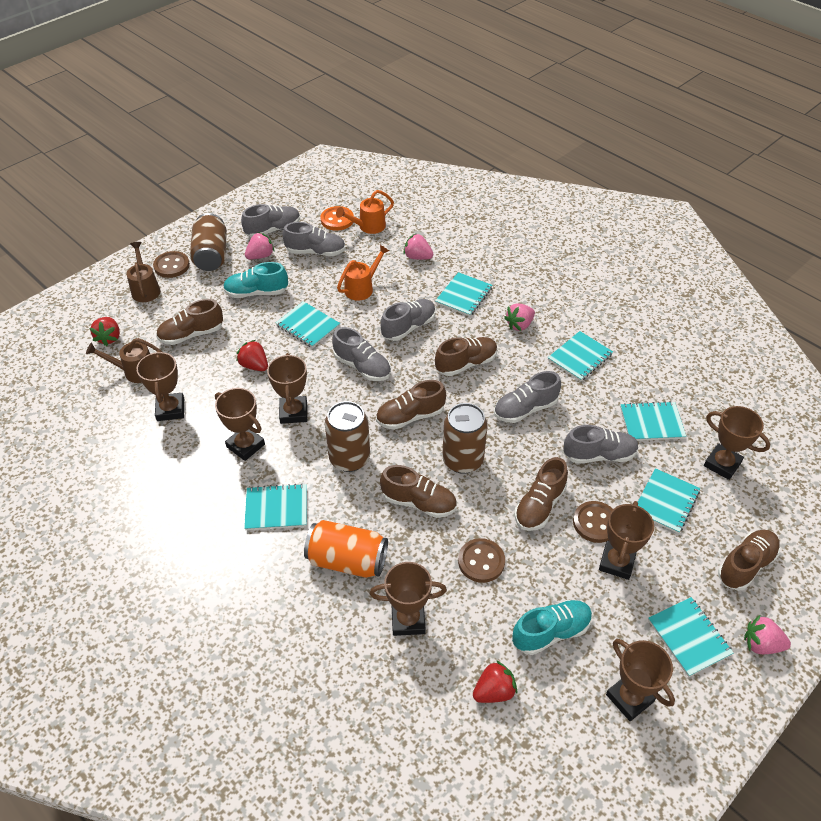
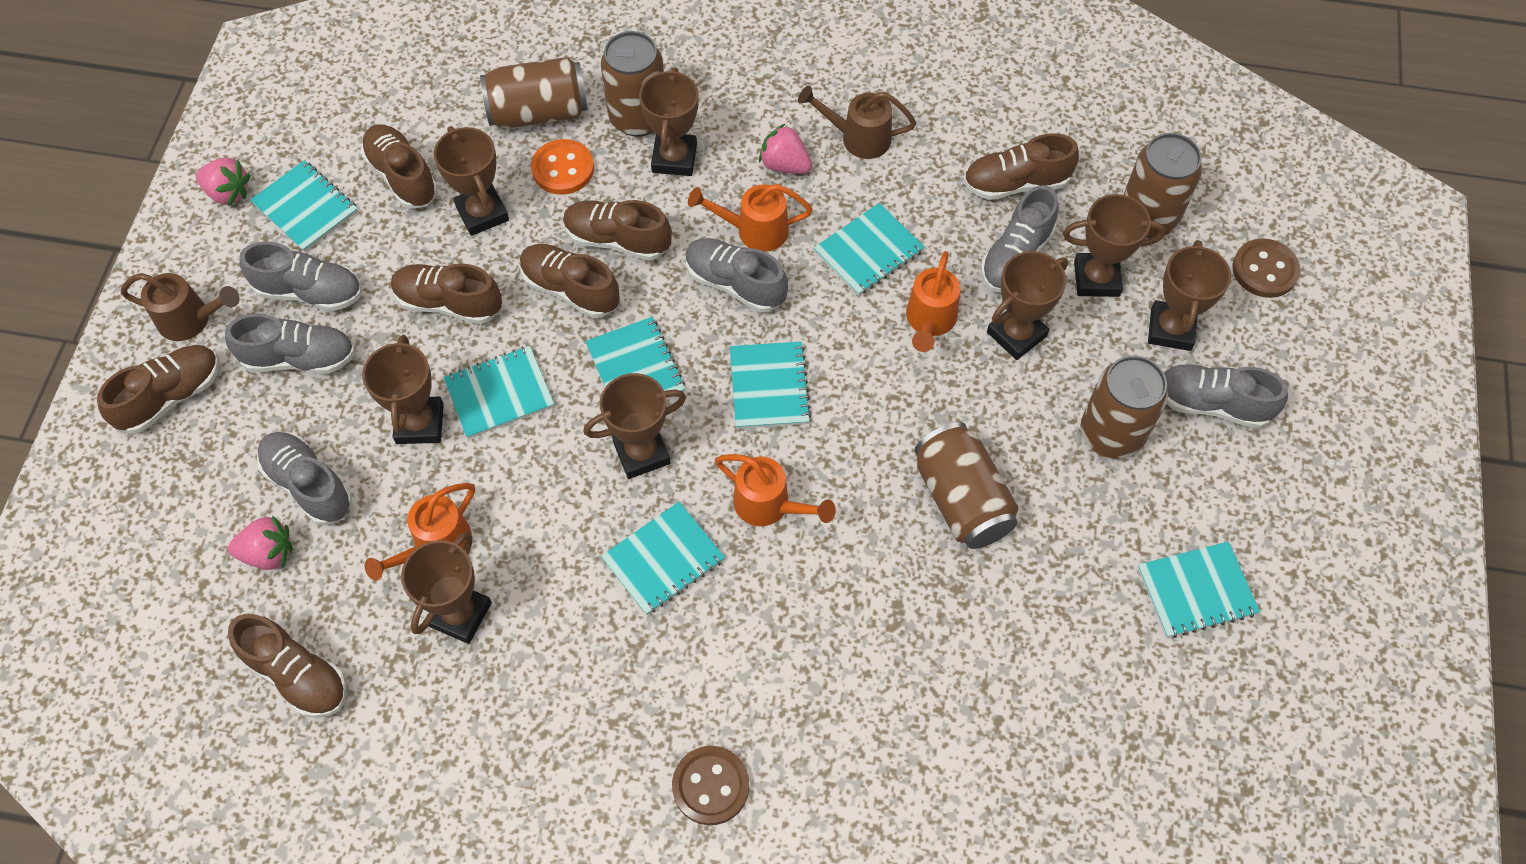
brown button: 3 -> 2
brown can: 3 -> 5
brown shoe: 6 -> 7
brown trophy: 7 -> 8
orange can: 1 -> 0
orange watering can: 2 -> 4
pink strawberry: 4 -> 3
red strawberry: 3 -> 0
turquoise shoe: 2 -> 0

